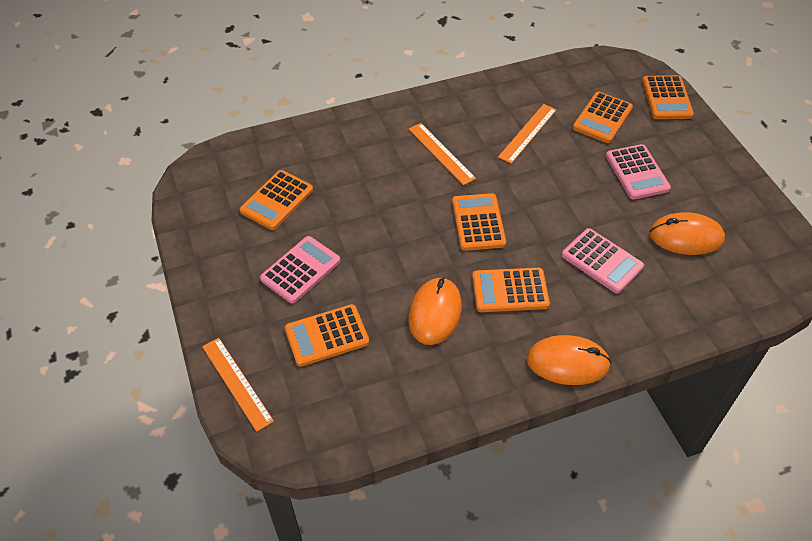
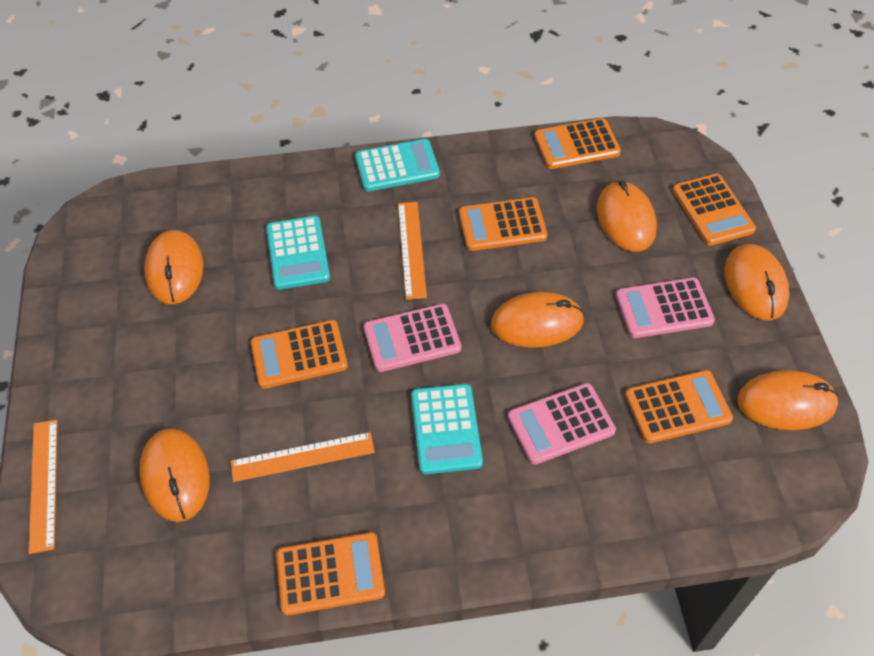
orange mouse: 3 -> 6
turquoise calculator: 0 -> 3

